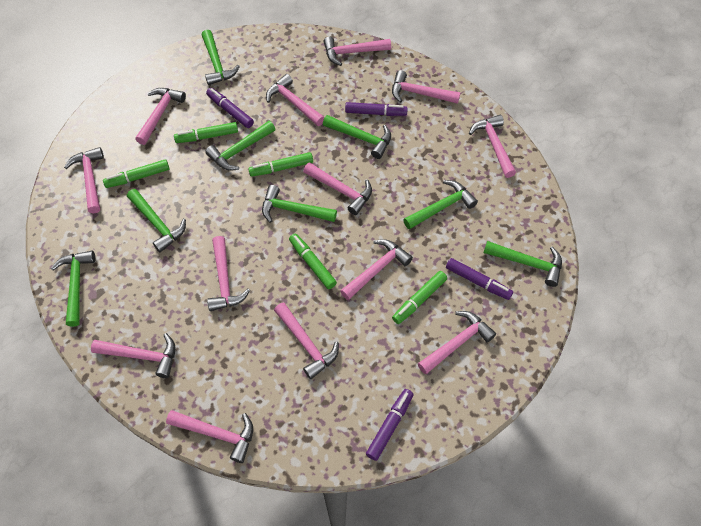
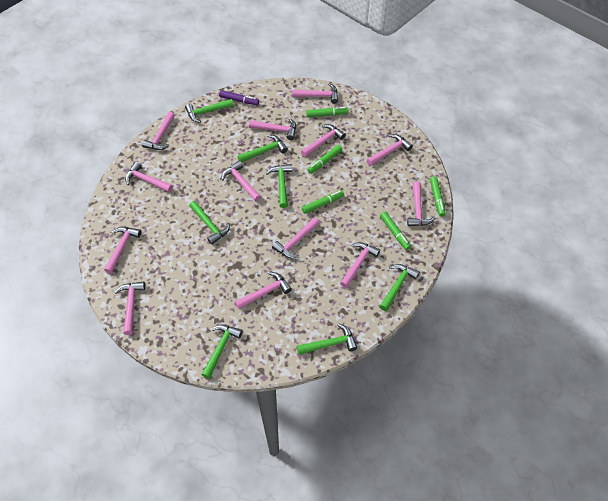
green hammer: 8 -> 7
purple marker: 4 -> 1

